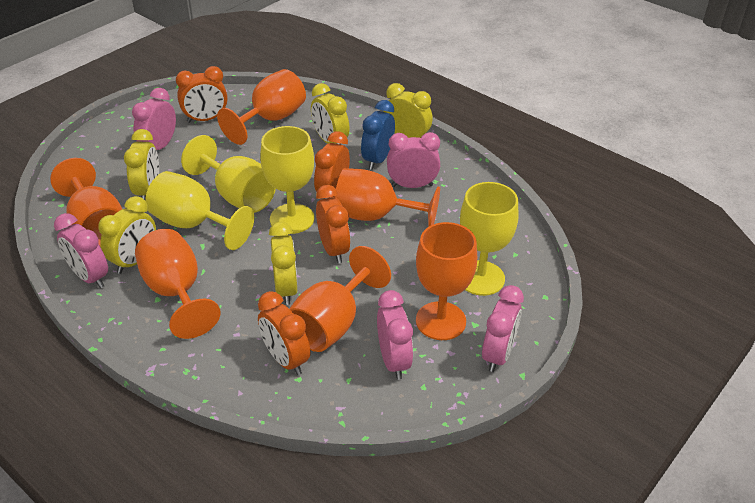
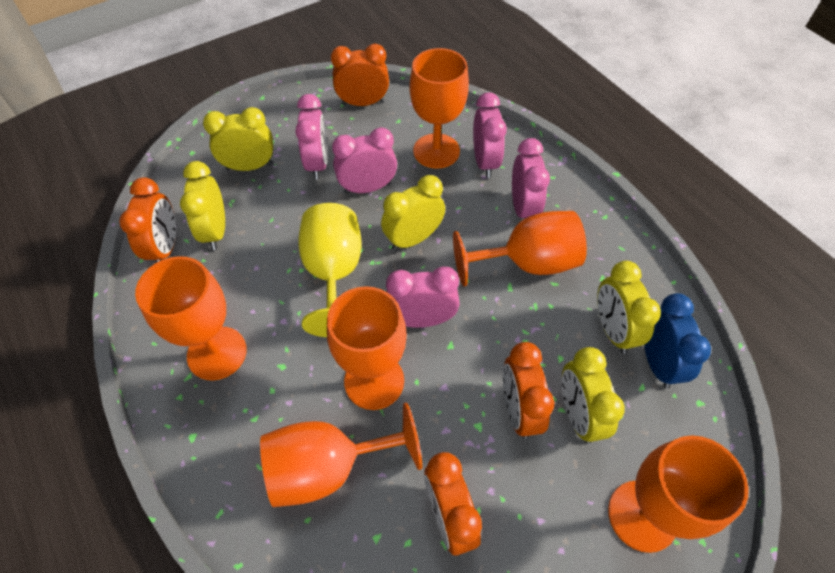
yellow goblet: 4 -> 1

